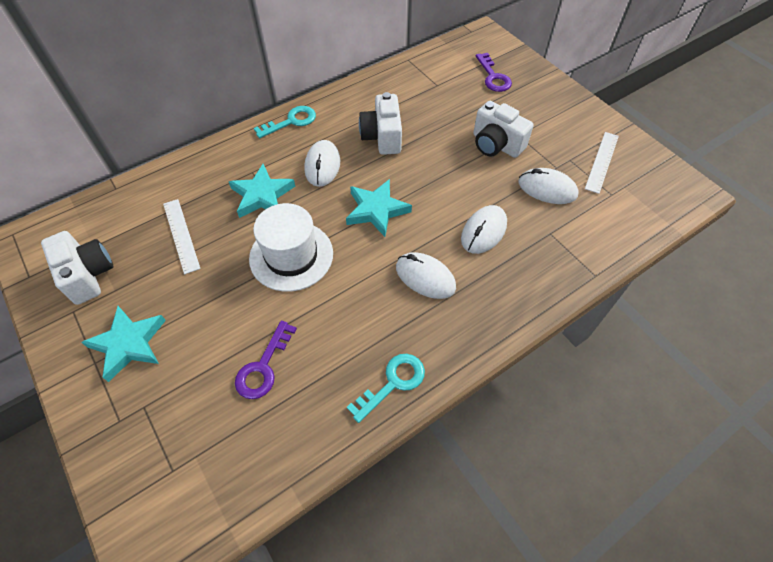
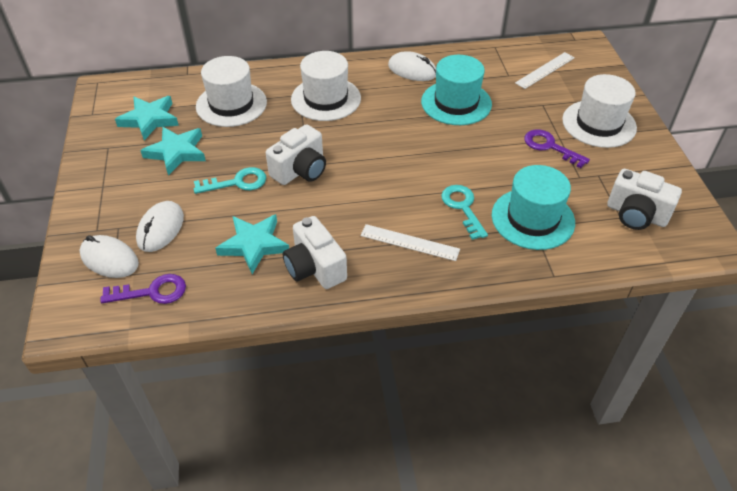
turquoise hat: 0 -> 2
white hat: 1 -> 3
white mouse: 4 -> 3

